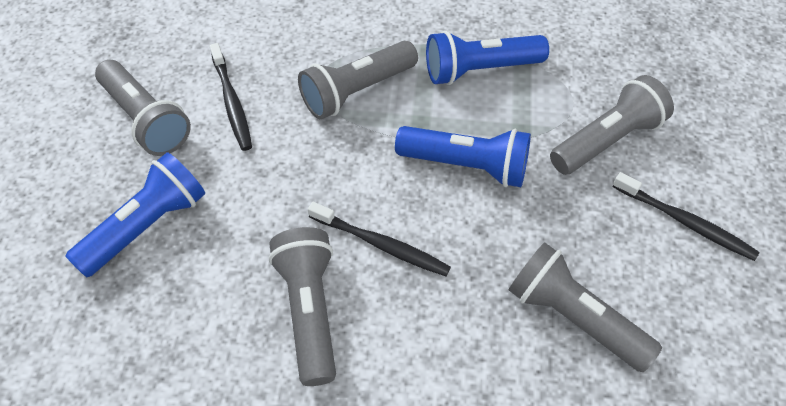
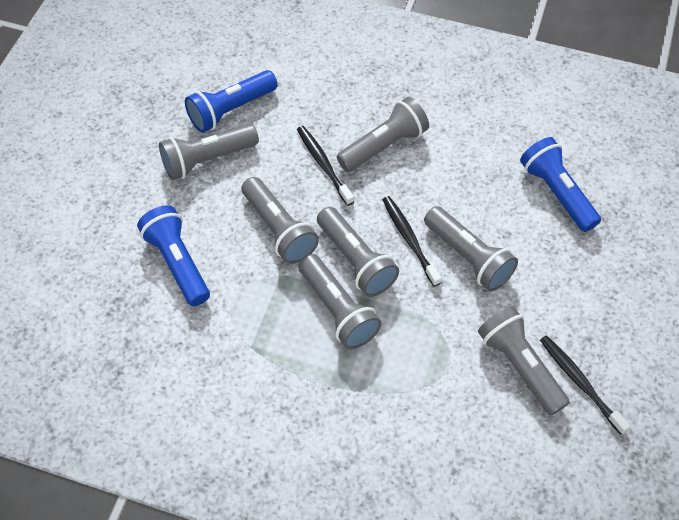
grey flashlight: 5 -> 7

